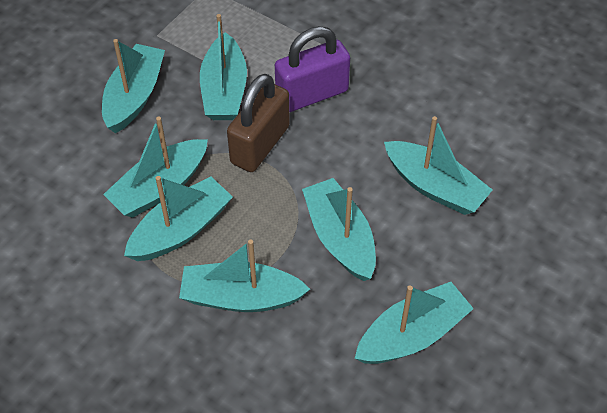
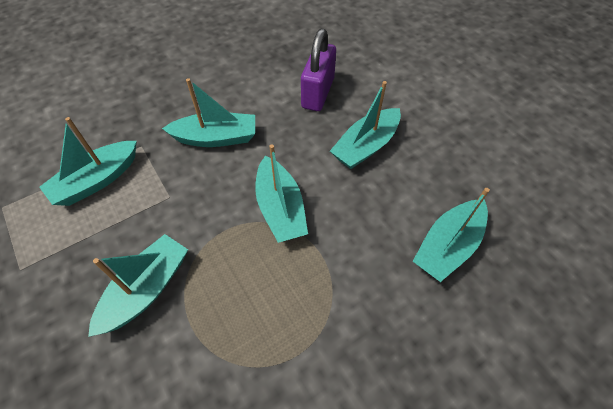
brown padlock: 1 -> 0
turquoise boat: 8 -> 6

